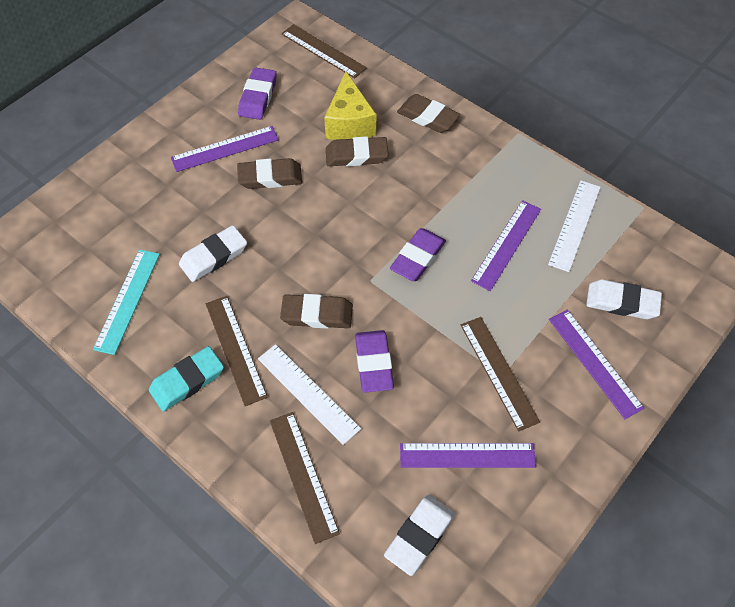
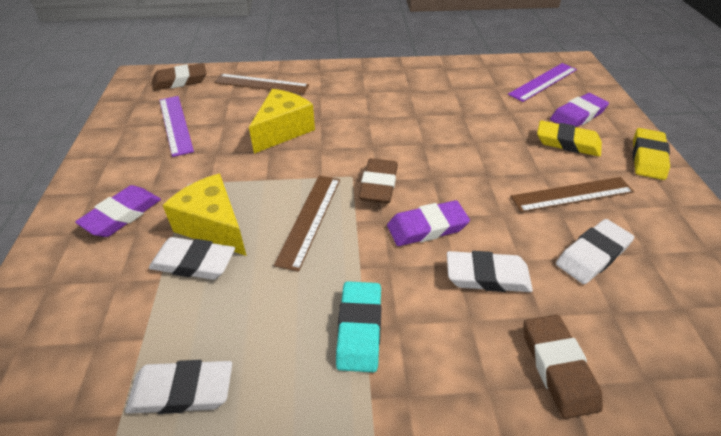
brown eraser: 4 -> 3
brown ruler: 4 -> 3
purple ruler: 4 -> 2
turquoise ruler: 1 -> 0
white eraser: 3 -> 4
white ruler: 2 -> 0
yellow cheese: 1 -> 2
yellow eraser: 0 -> 2

